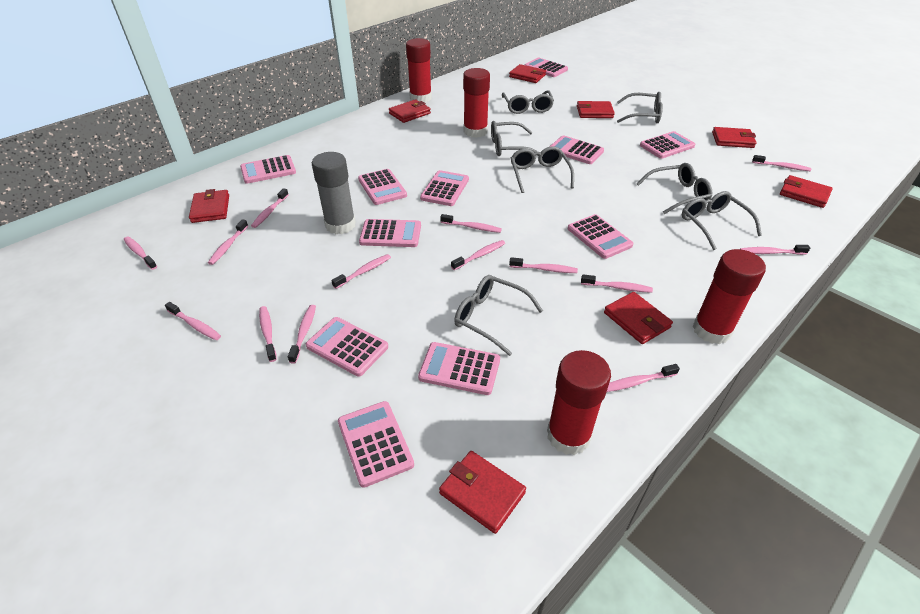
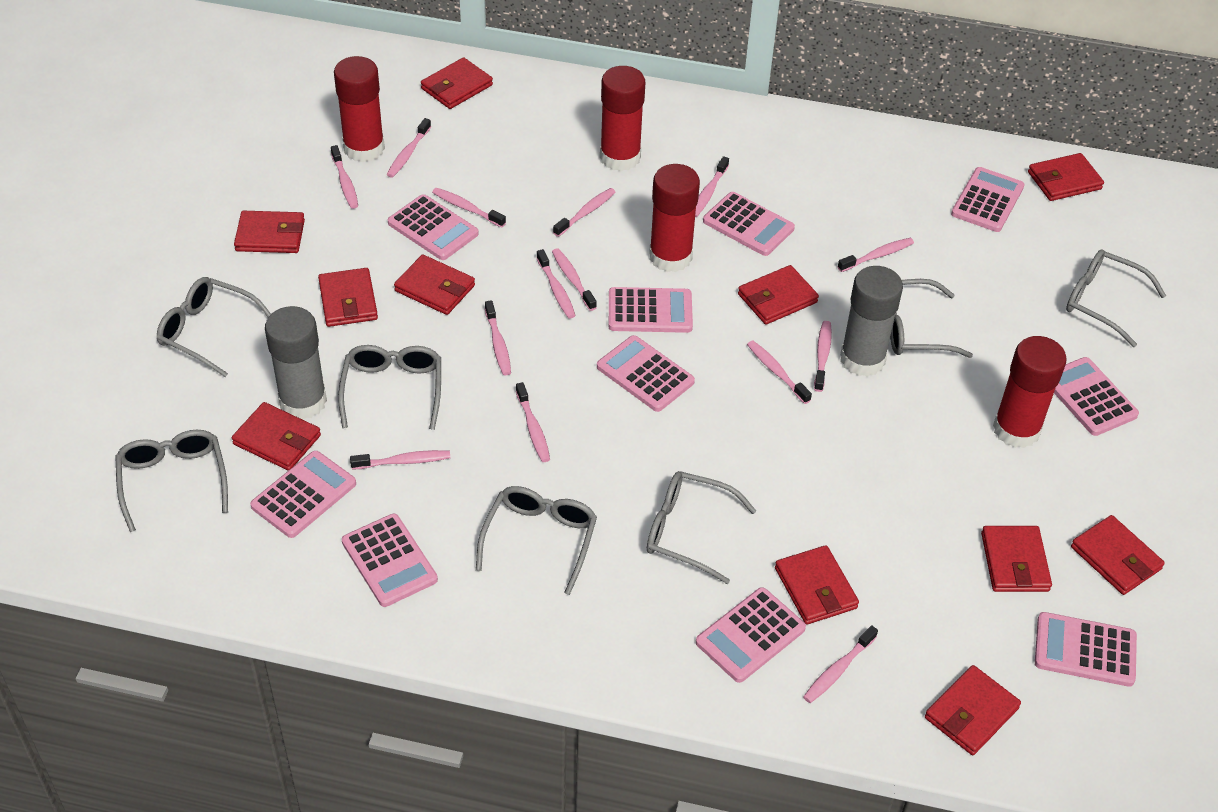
grey glue stick: 1 -> 2
pink calculator: 11 -> 10
red wallet: 8 -> 11

